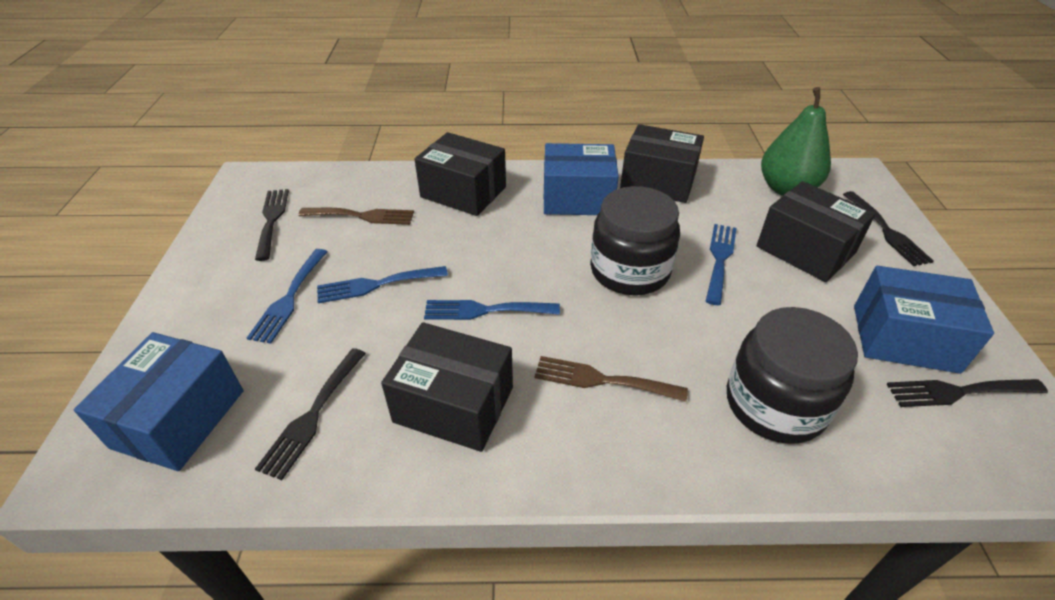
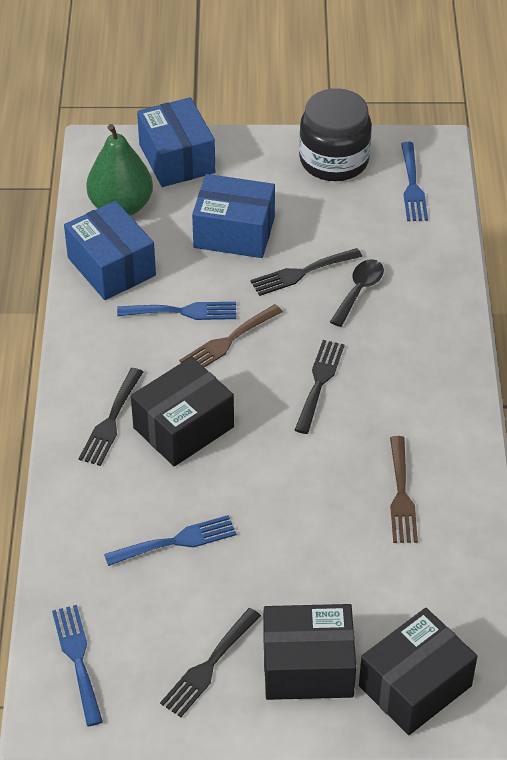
black box: 4 -> 3
black jar: 2 -> 1
black spoon: 0 -> 1

